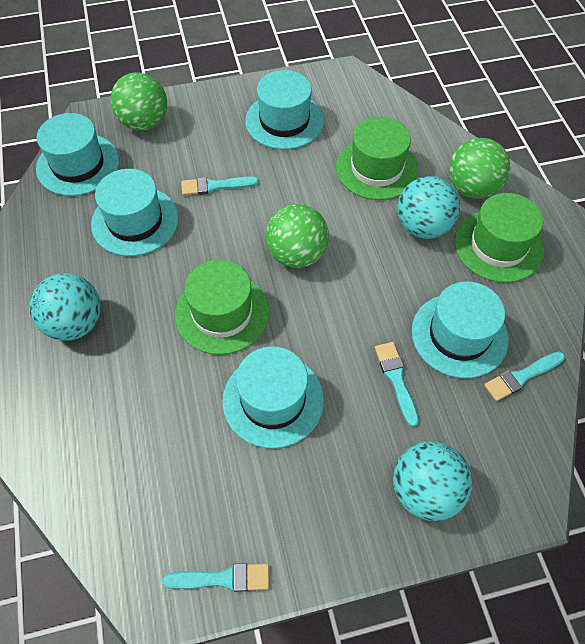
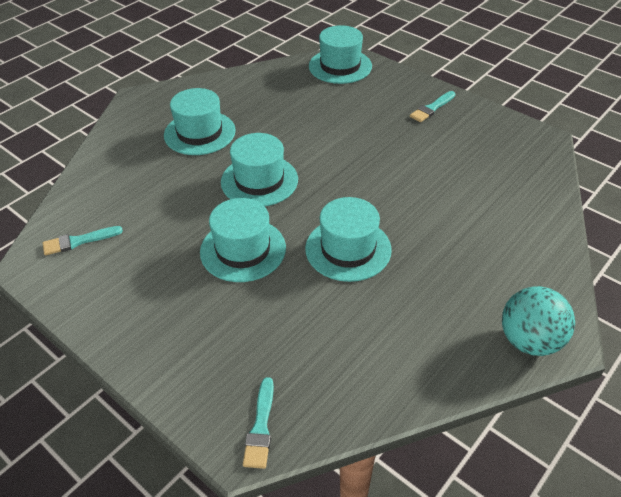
green ball: 3 -> 0
green hat: 3 -> 0
turquoise ball: 3 -> 1
turquoise brush: 4 -> 3

